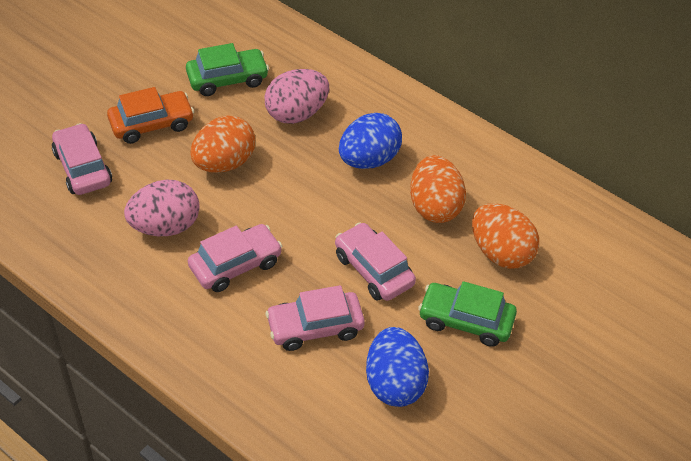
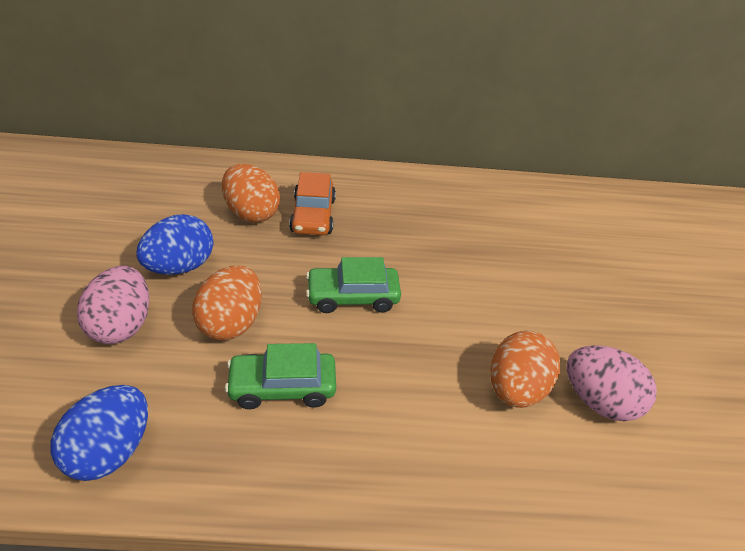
pink car: 4 -> 0

